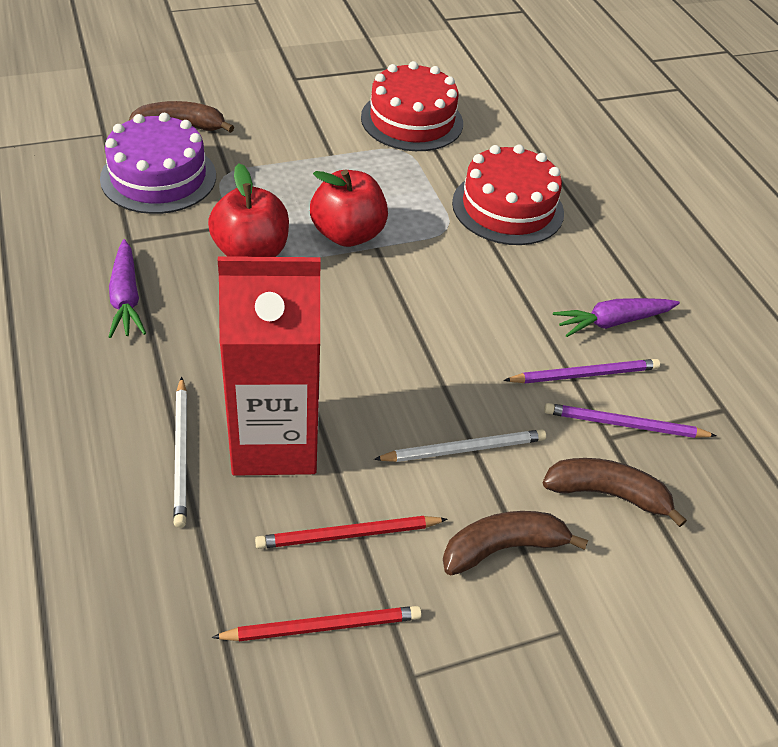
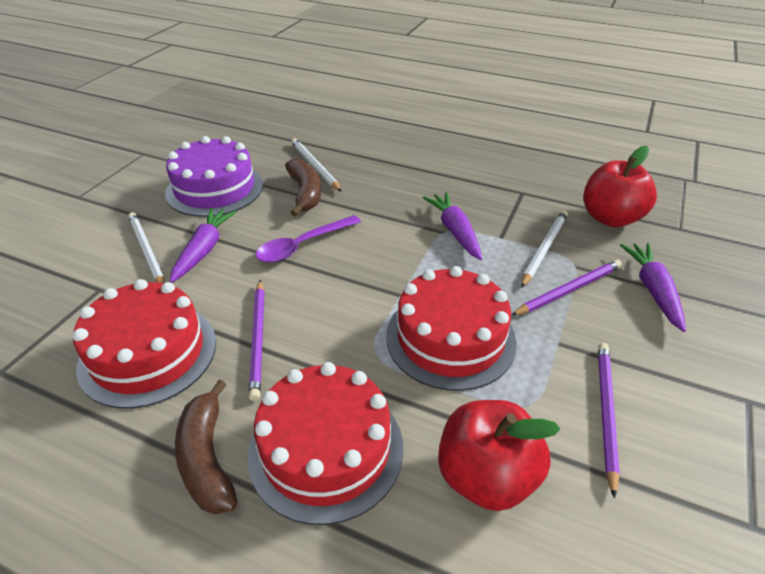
brown banana: 3 -> 2
purple carrot: 2 -> 3
purple pencil: 2 -> 3
purple spoon: 0 -> 1
red cake: 2 -> 3
red carton: 1 -> 0
red pencil: 2 -> 0
white pencil: 2 -> 3

